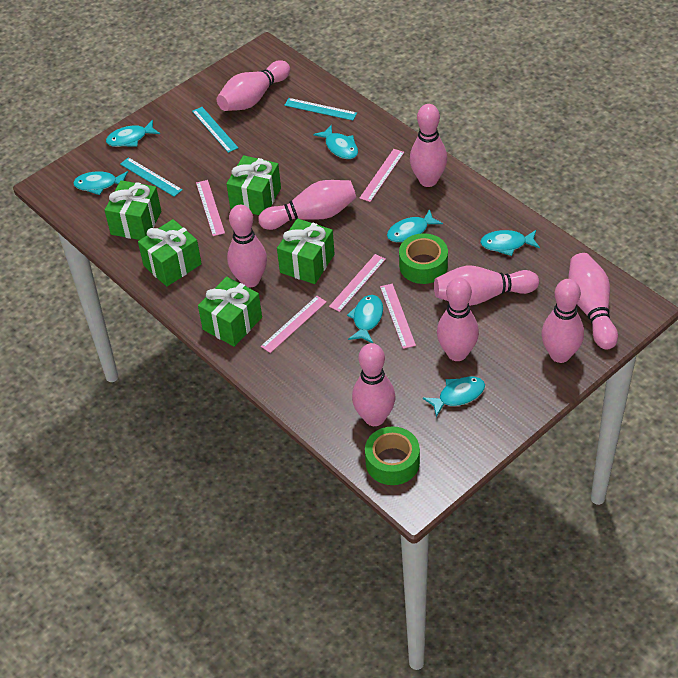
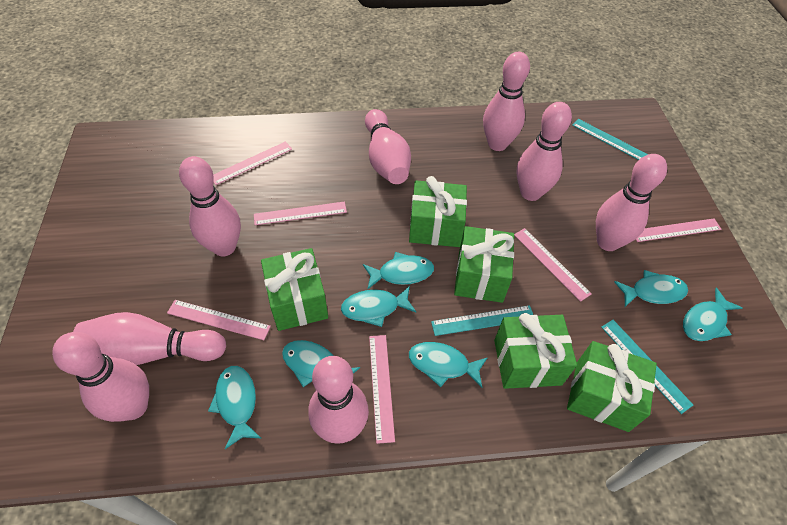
green tape: 2 -> 0
pink bowling pin: 9 -> 8
pink ruler: 5 -> 6

